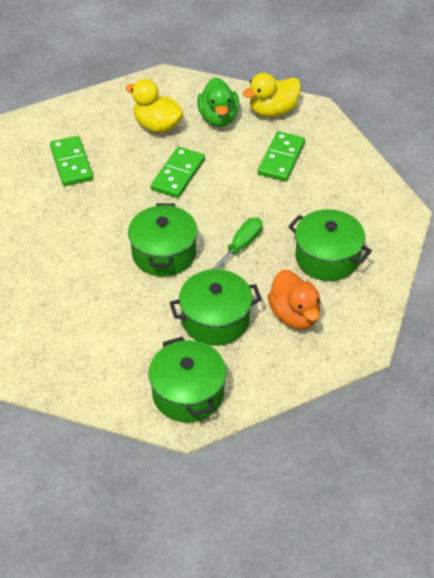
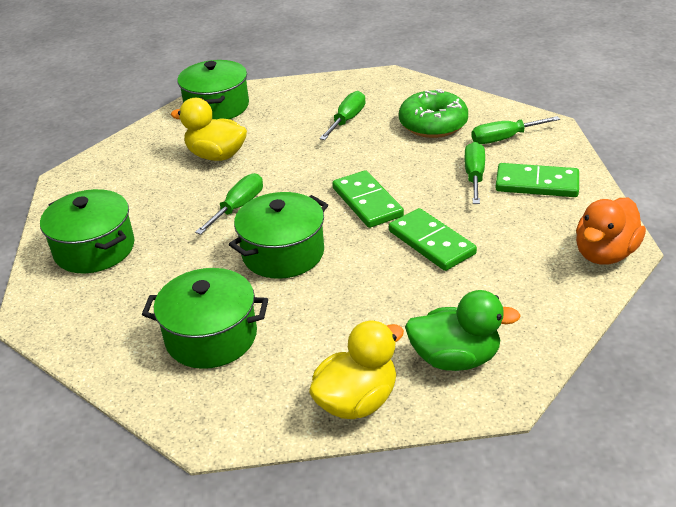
green donut: 0 -> 1
green screwdriver: 1 -> 4

